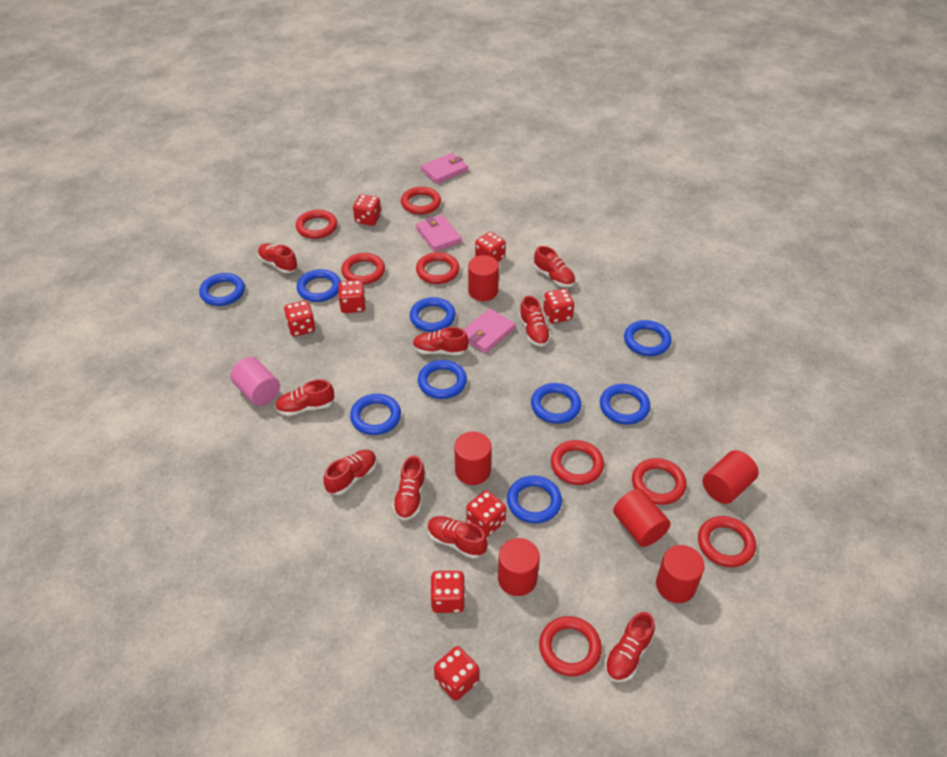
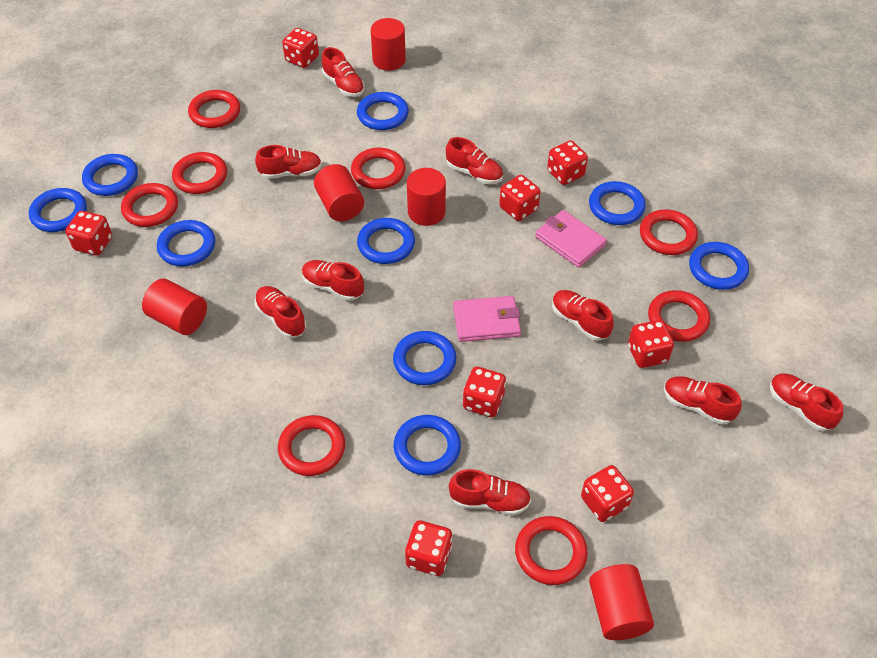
pink cylinder: 1 -> 0
pink wallet: 3 -> 2
red cylinder: 6 -> 5

